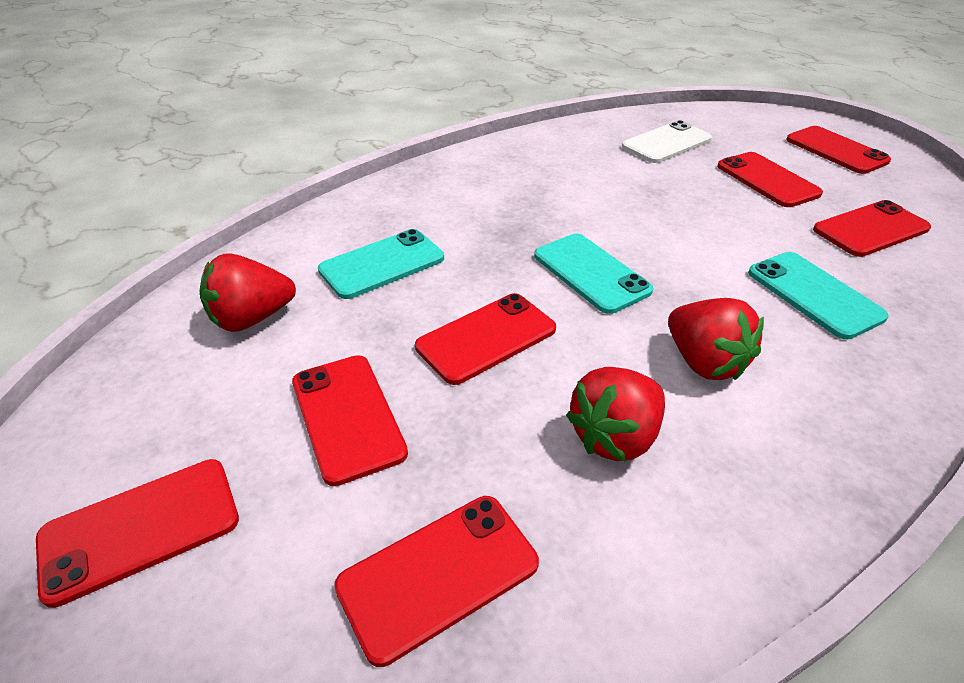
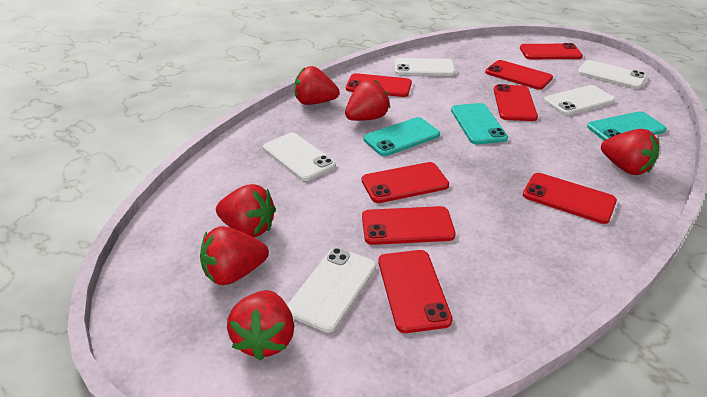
red phone: 7 -> 8
red strawberry: 3 -> 6
white phone: 1 -> 5

